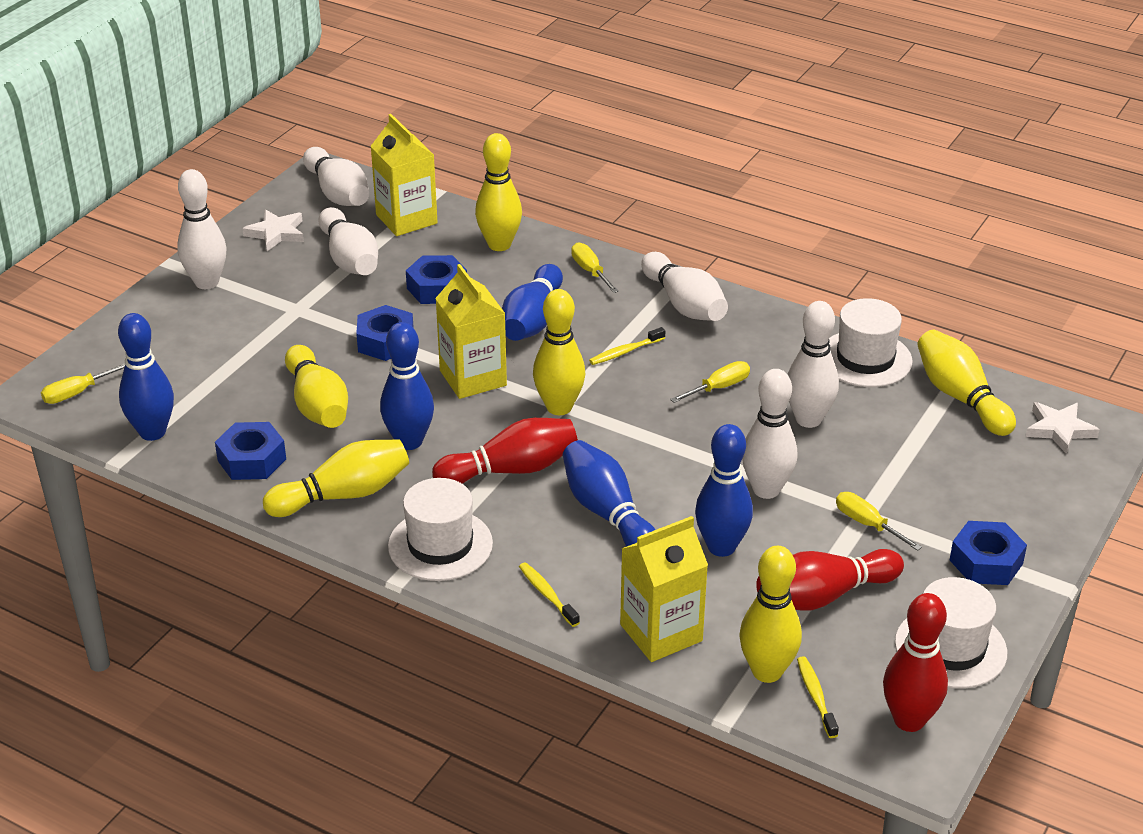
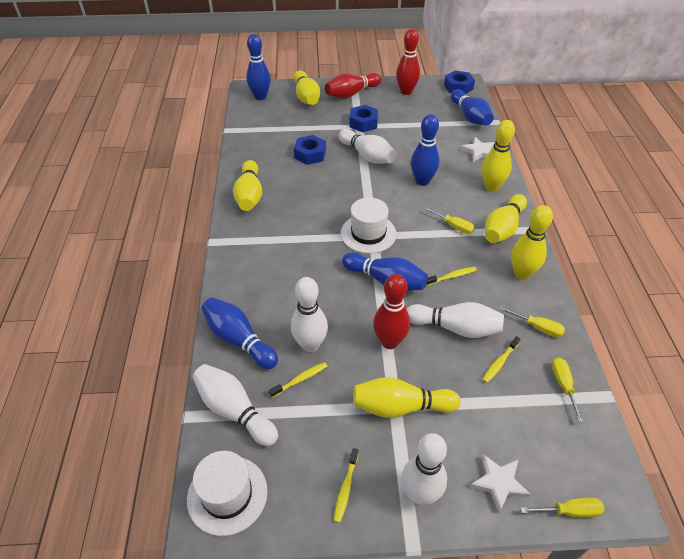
blue nut: 4 -> 3
white bowling pin: 6 -> 5
white hat: 3 -> 2
yellow carton: 3 -> 0
yellow toothbrush: 3 -> 4

